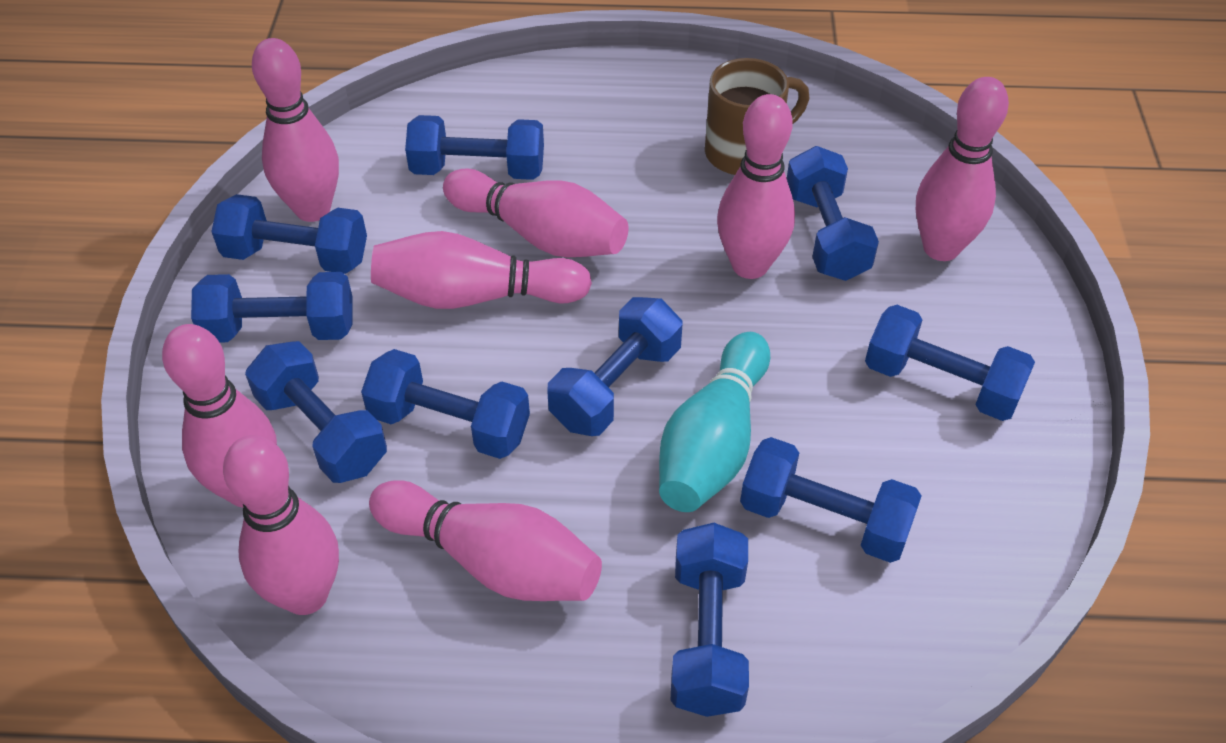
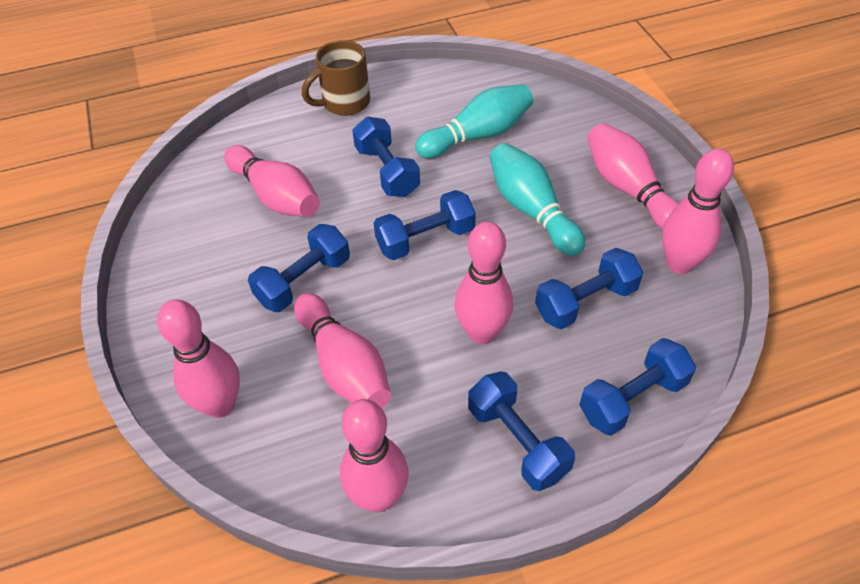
blue dumbbell: 10 -> 6
pink bowling pin: 8 -> 7
turquoise bowling pin: 1 -> 2

